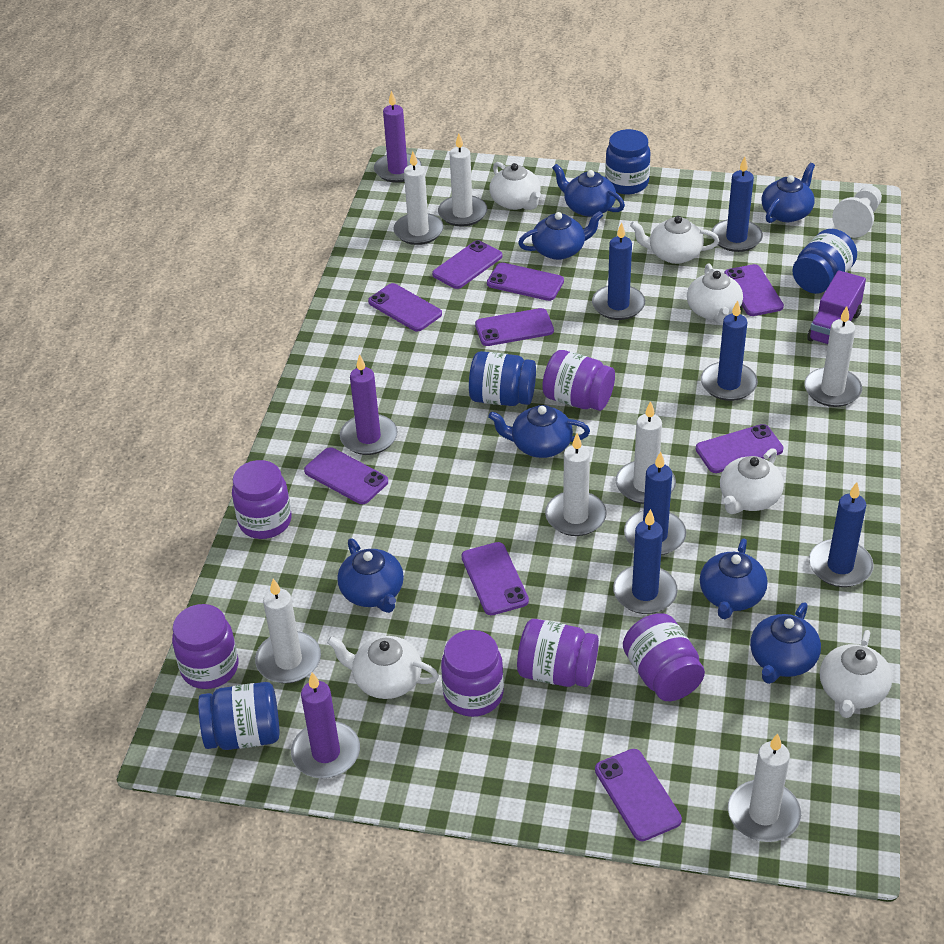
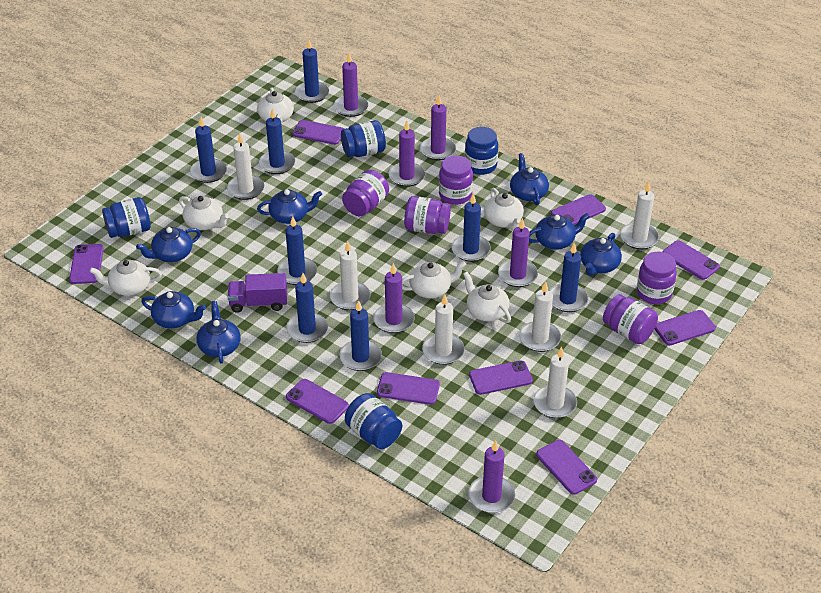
blue candle: 6 -> 8
purple candle: 3 -> 6
purple jar: 6 -> 5
white candle: 7 -> 6
white pawn: 1 -> 0

